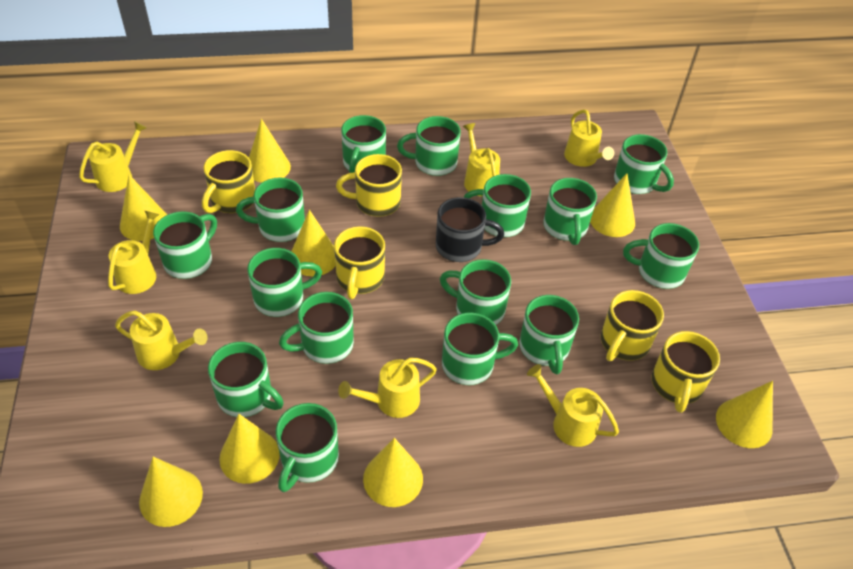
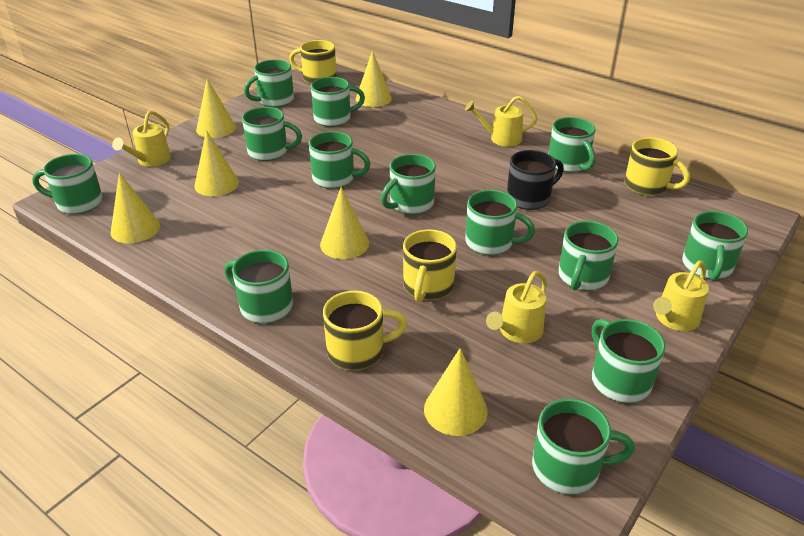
green mug: 15 -> 13
yellow cone: 8 -> 6
yellow mug: 5 -> 4
yellow watering can: 7 -> 4

